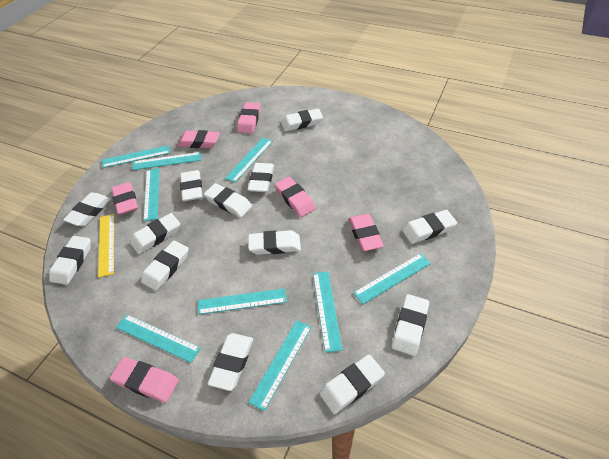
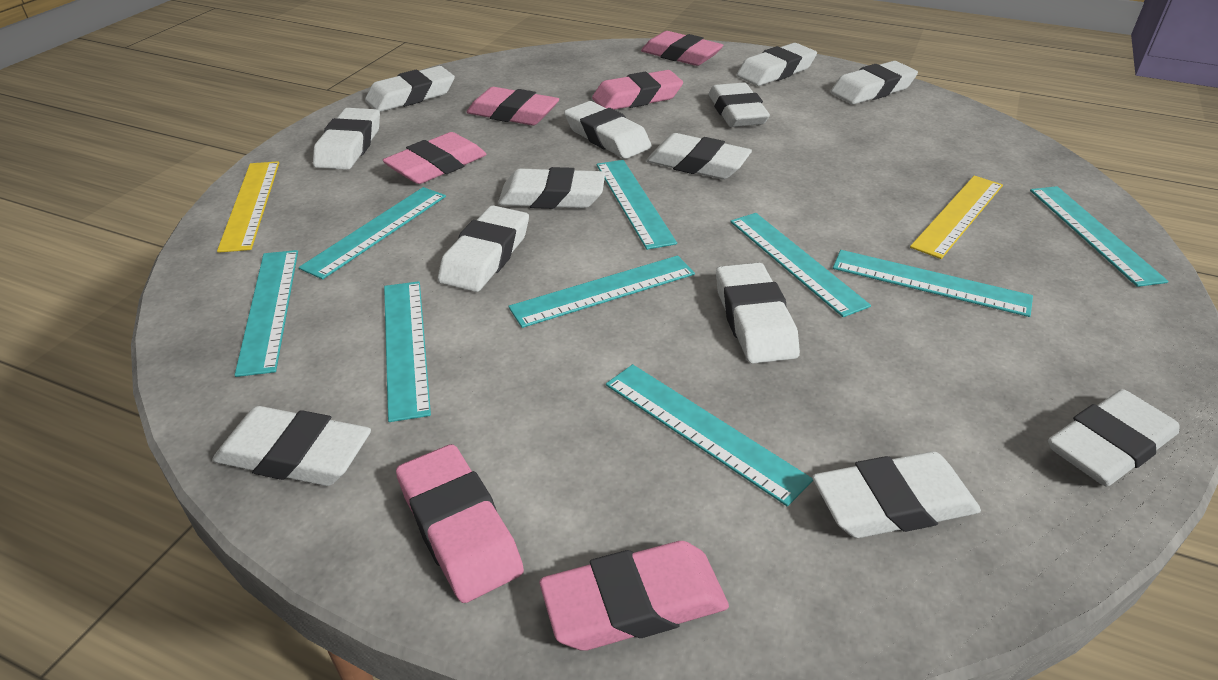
yellow ruler: 1 -> 2

